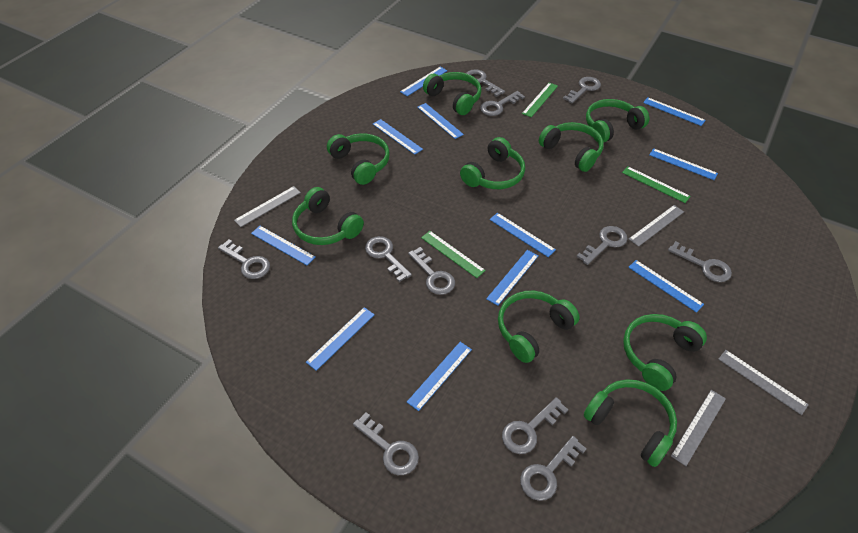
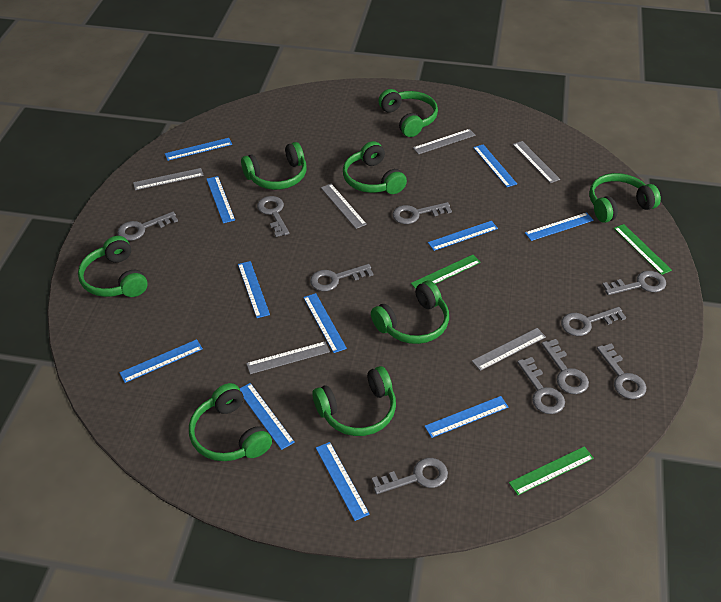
green headphones: 9 -> 8
grey key: 11 -> 10
grey ruler: 4 -> 6

